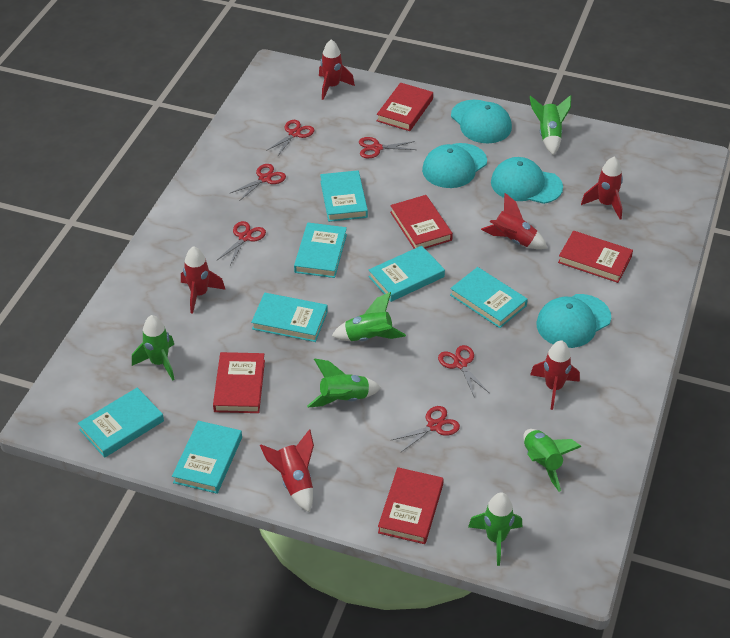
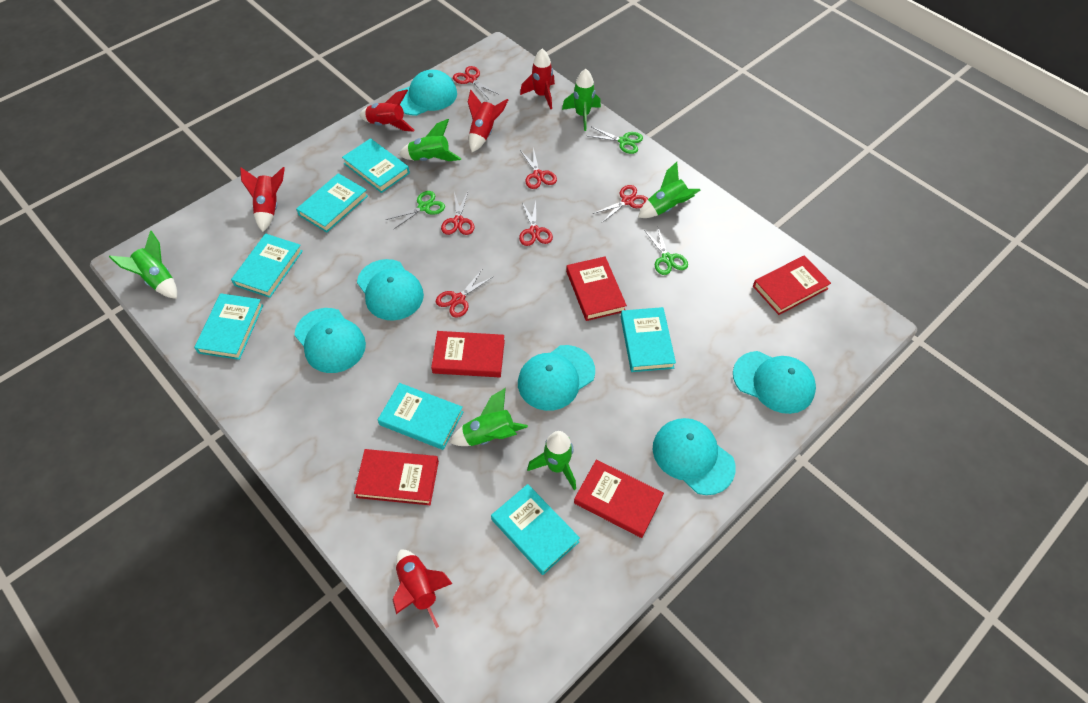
green scissors: 0 -> 3
red rocket: 6 -> 5
turquoise cap: 4 -> 6

